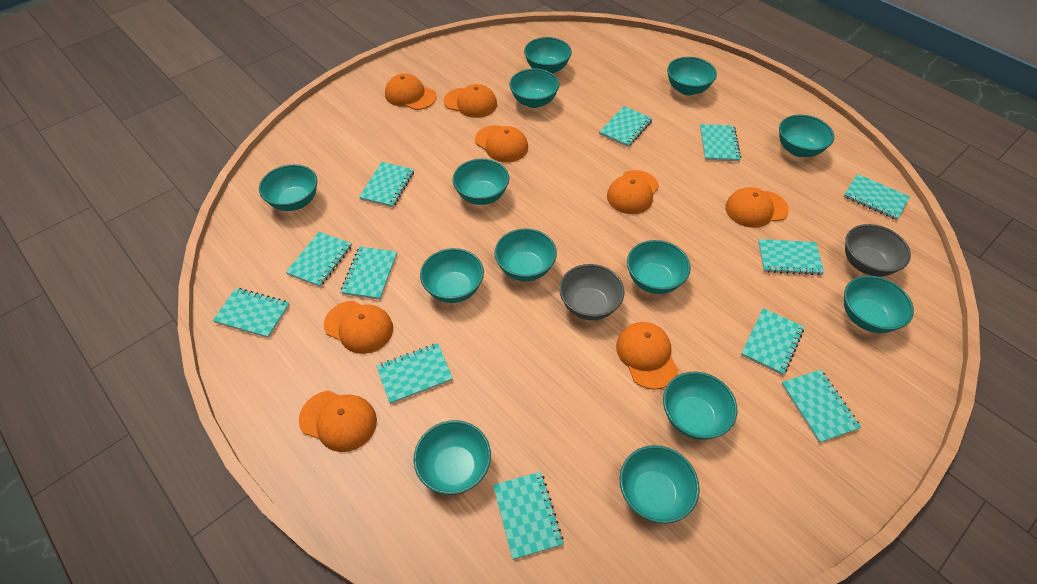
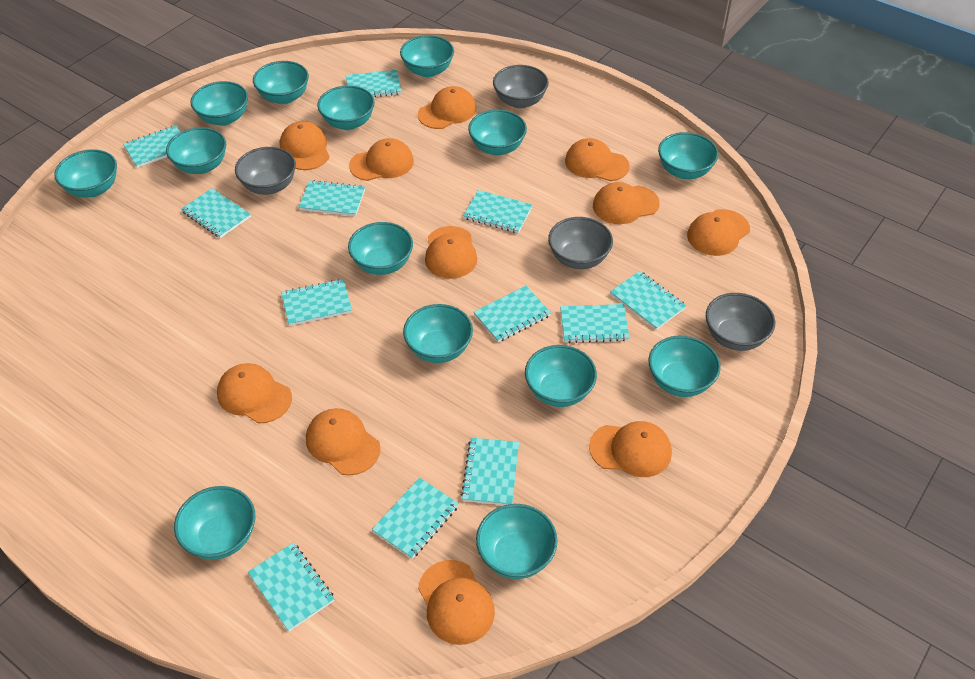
grey bowl: 2 -> 4
orange cap: 8 -> 11
turquoise bowl: 13 -> 14

